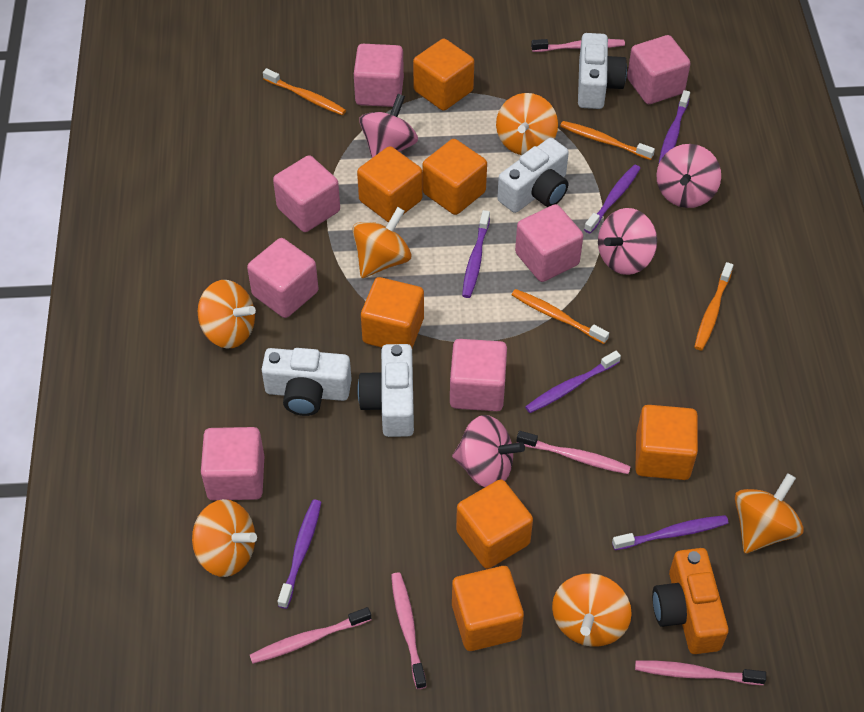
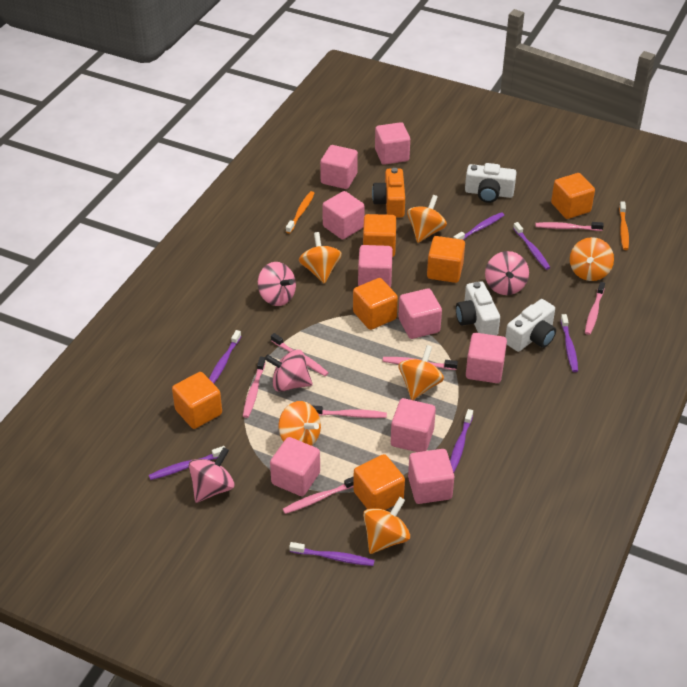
orange cube: 7 -> 6
orange toothbrush: 4 -> 2
pink cube: 7 -> 9
pink toothbrush: 5 -> 7
purple toothbrush: 6 -> 7
white camera: 4 -> 3

